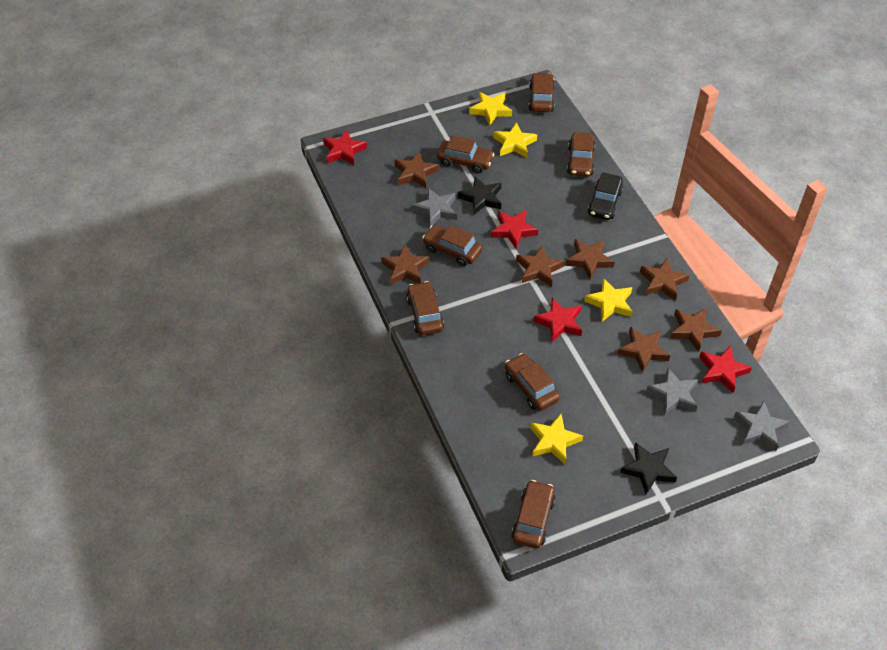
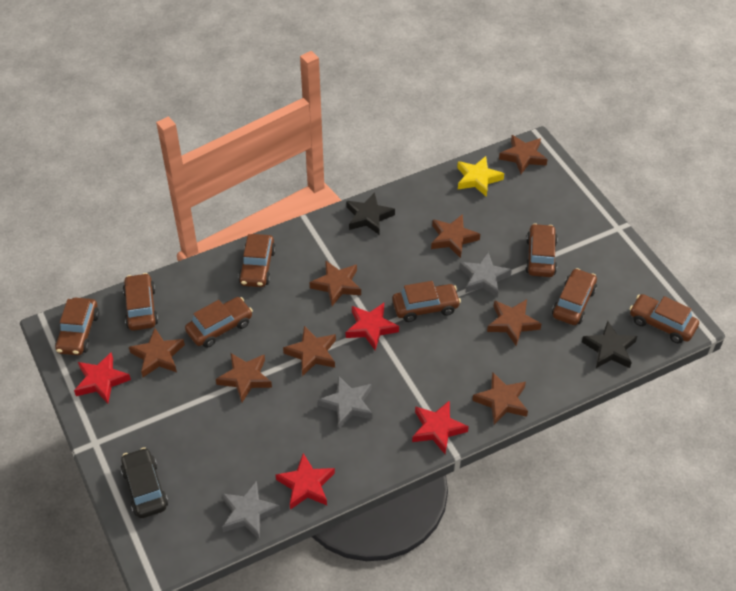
brown car: 7 -> 8
brown star: 7 -> 8
yellow star: 4 -> 1

